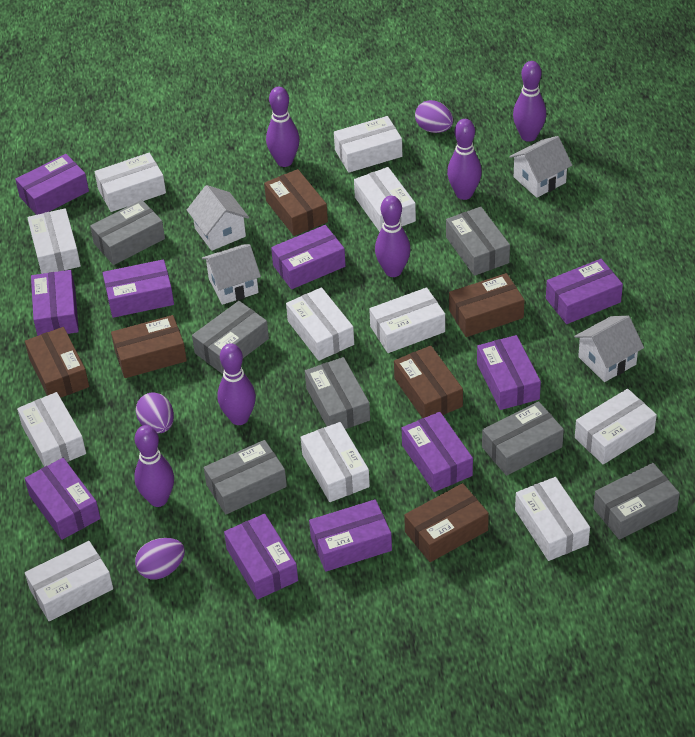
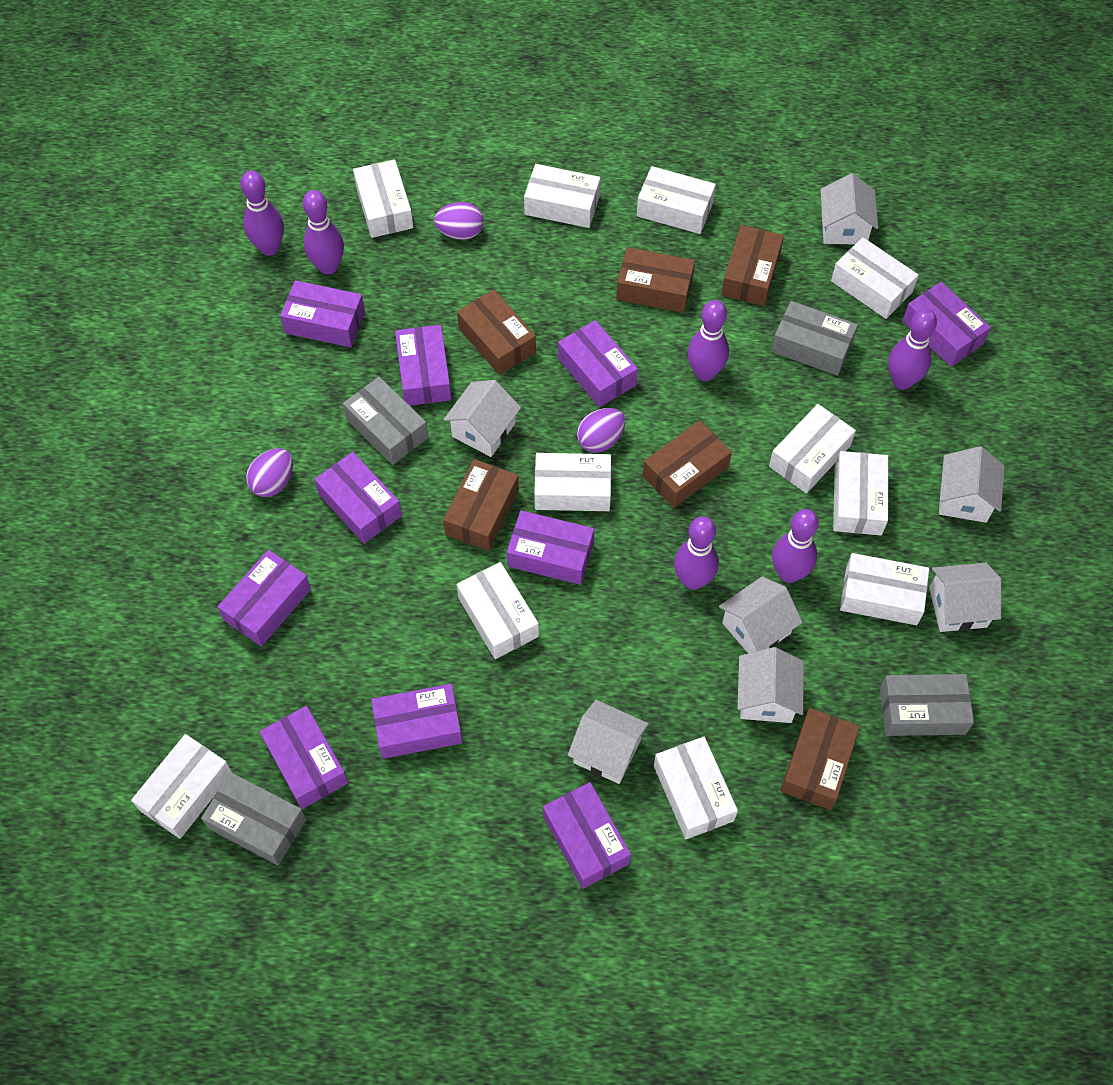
grey box: 7 -> 4
white house: 4 -> 7

